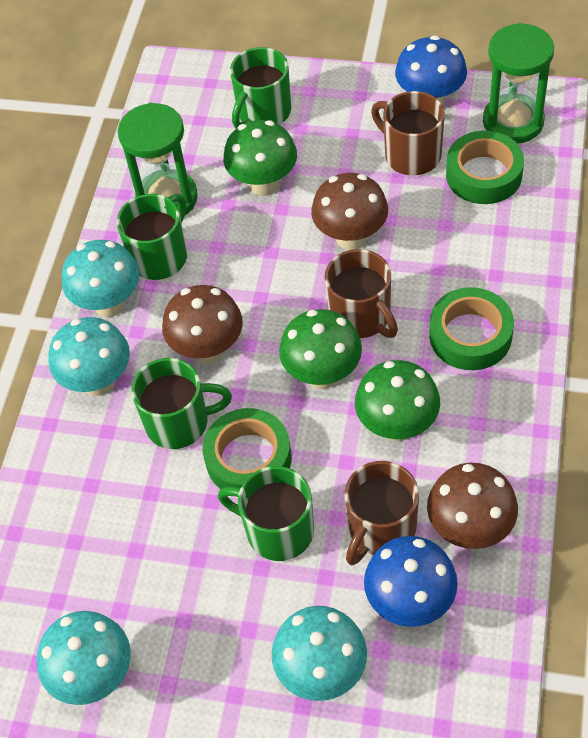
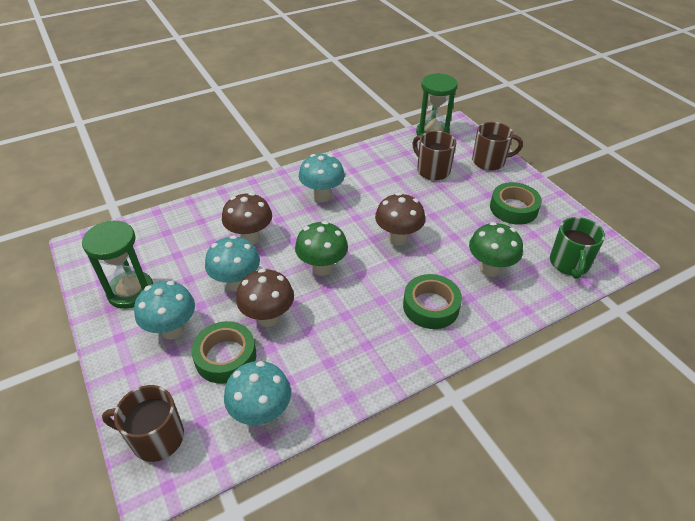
blue mushroom: 2 -> 0
green mug: 4 -> 1
green mushroom: 3 -> 2

